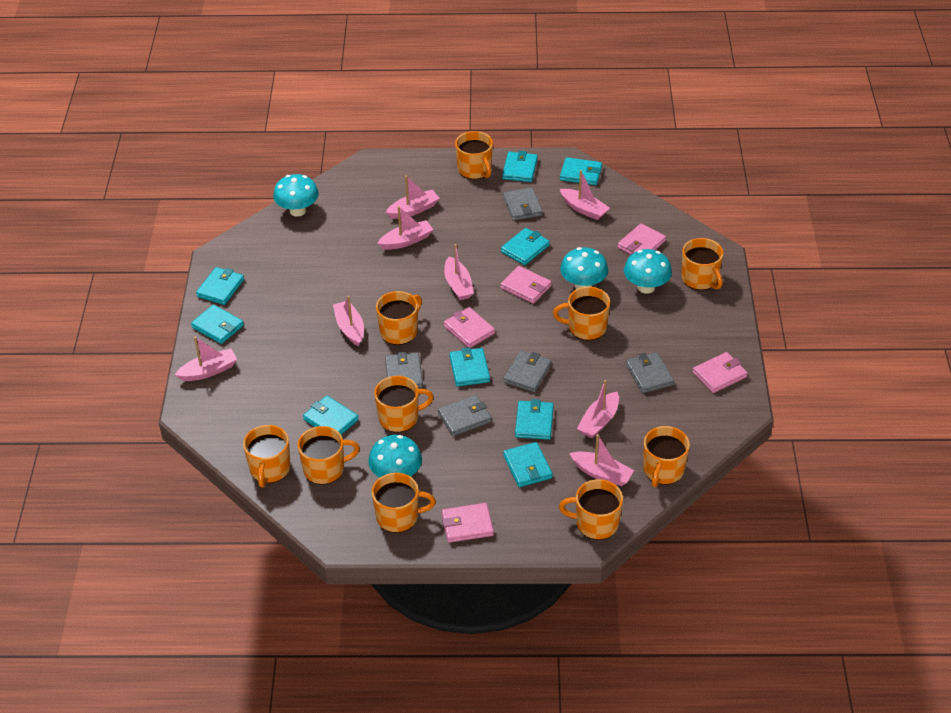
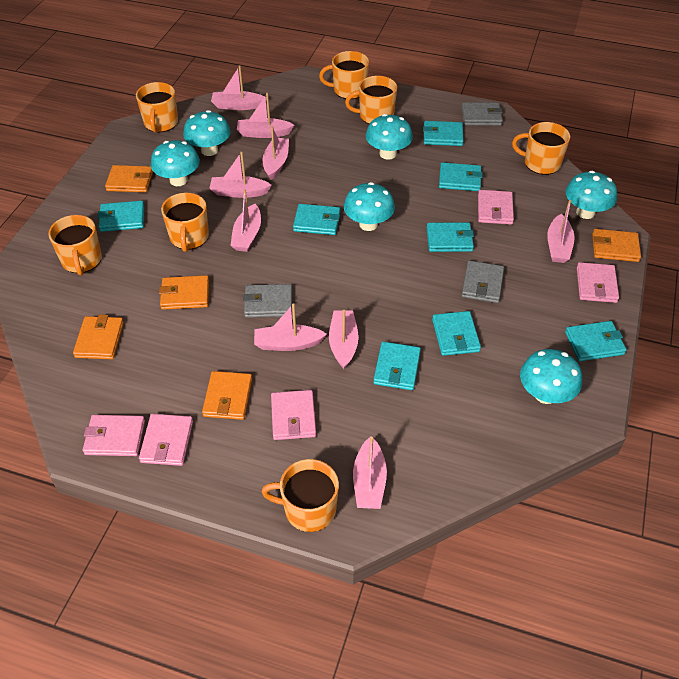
grey wallet: 5 -> 3
orange mug: 10 -> 7
orange wallet: 0 -> 5
pink boat: 8 -> 9
turquoise mushroom: 4 -> 6
turquoise wallet: 9 -> 8

